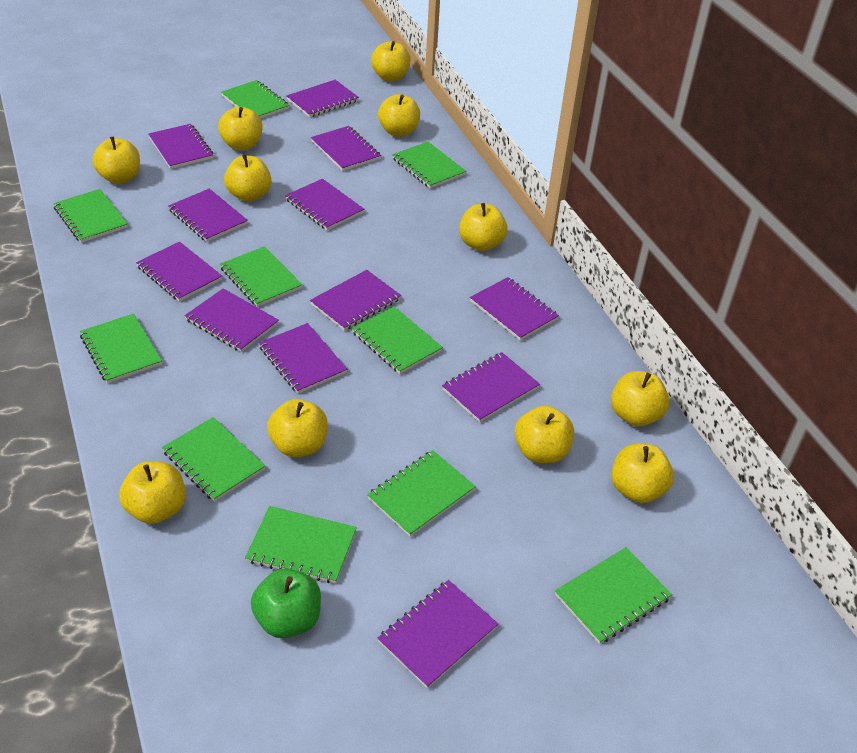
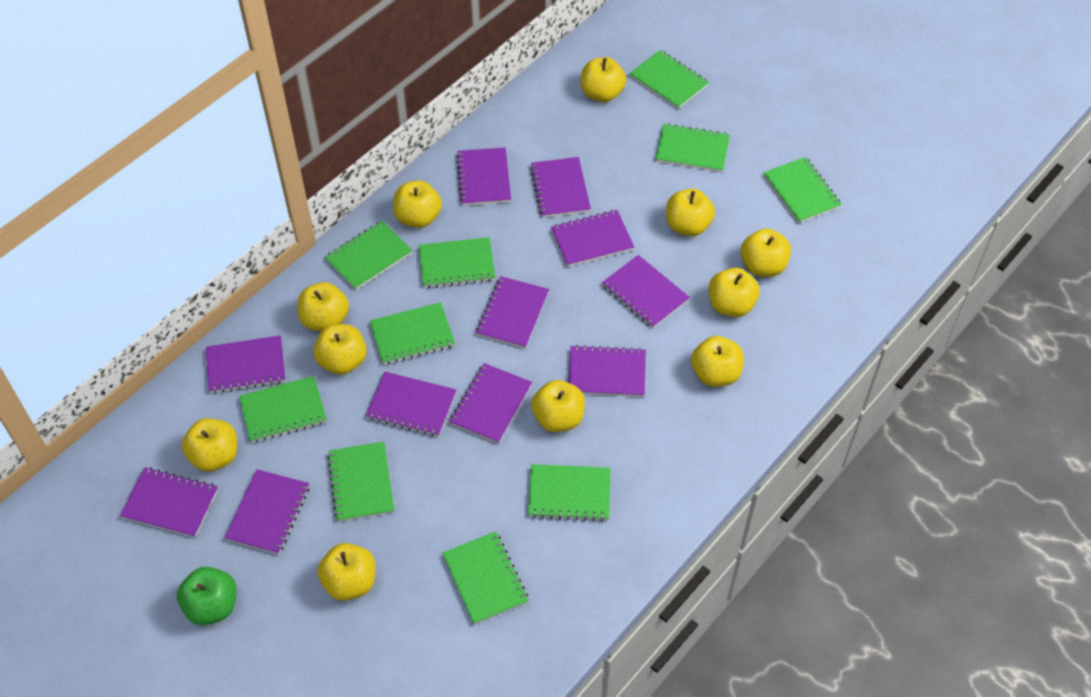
purple notebook: 12 -> 11

